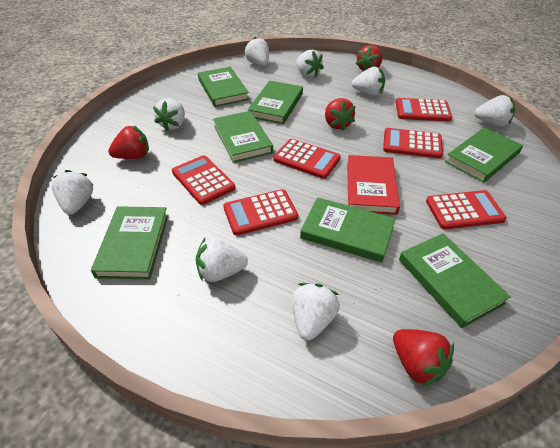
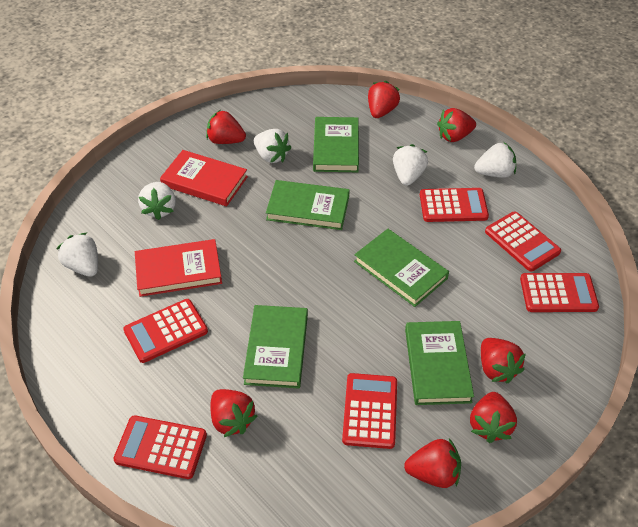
green book: 7 -> 5
red book: 1 -> 2
red strawberry: 4 -> 7
white strawberry: 8 -> 5

